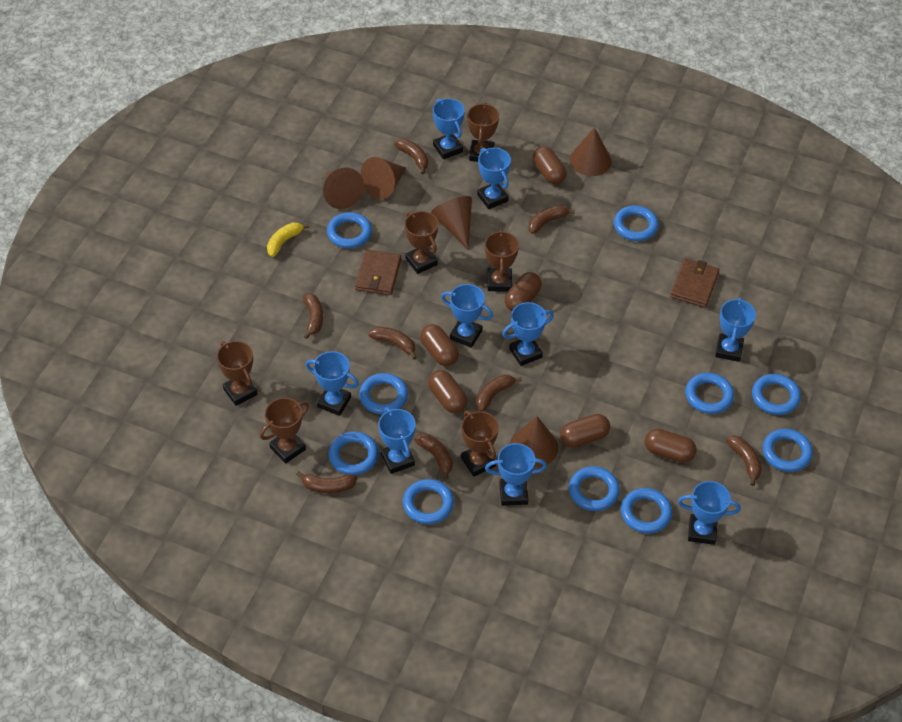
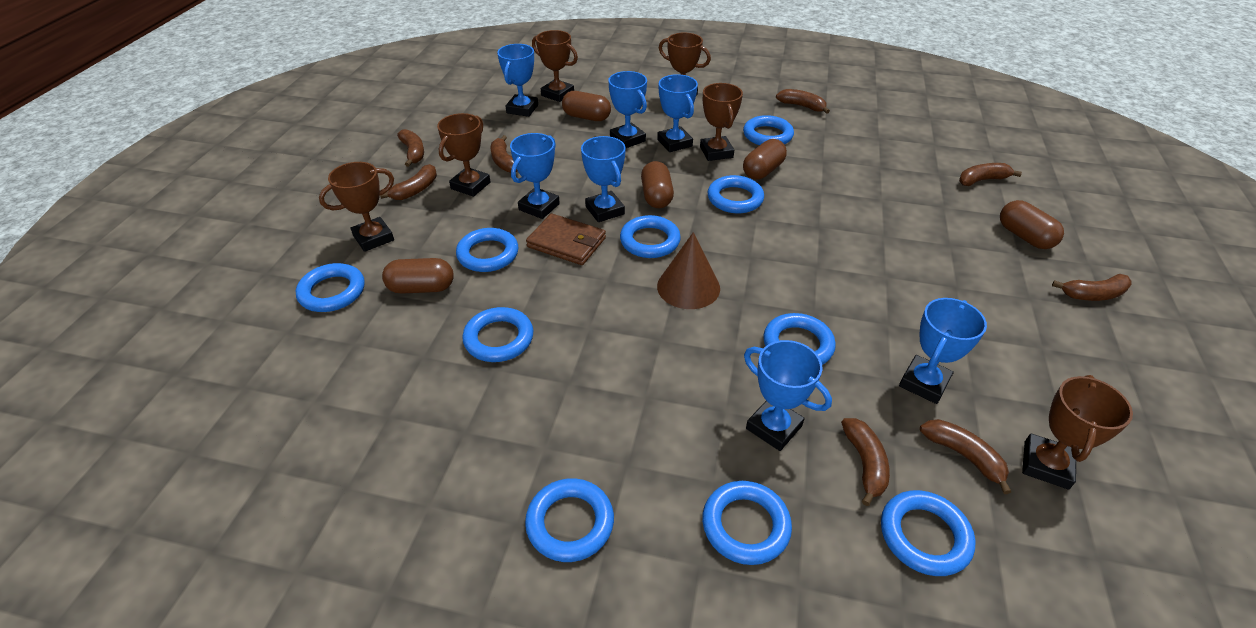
blue trophy: 9 -> 7
brown capsule: 6 -> 5
brown cone: 5 -> 1
brown wallet: 2 -> 1
yellow banana: 1 -> 0

